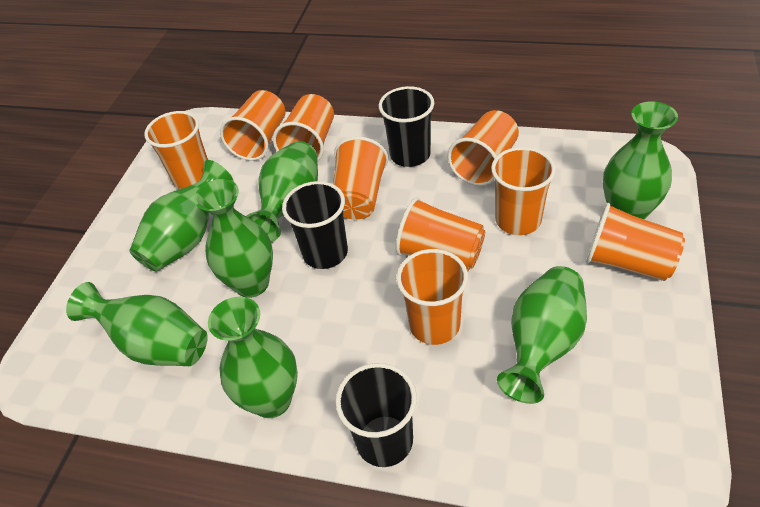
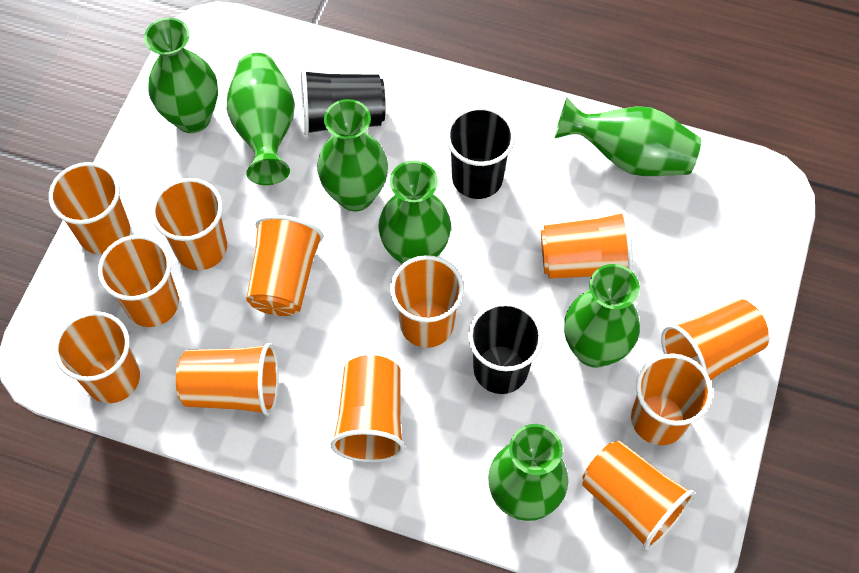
orange cup: 9 -> 12

